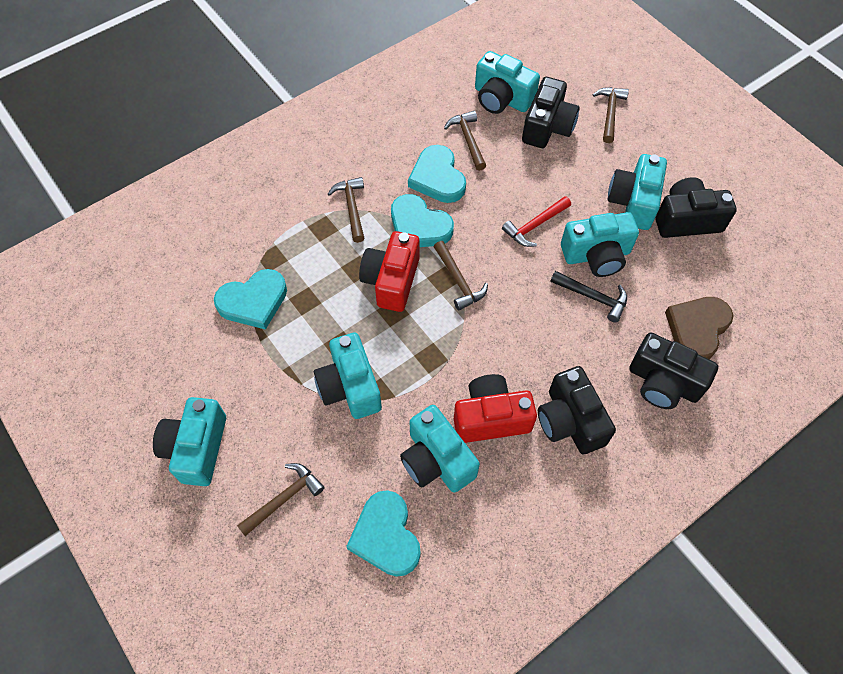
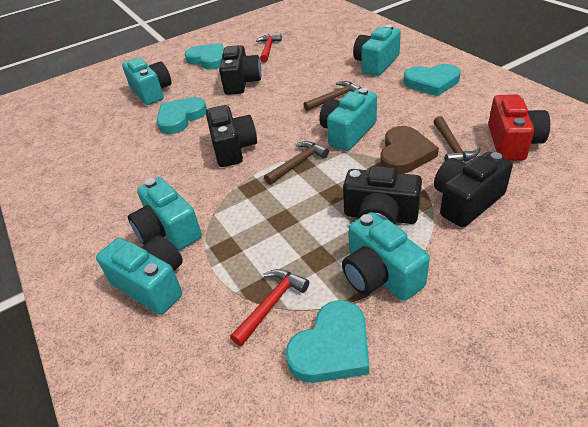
black hammer: 1 -> 0
brown hammer: 5 -> 3
red camera: 2 -> 1
red hammer: 1 -> 2

